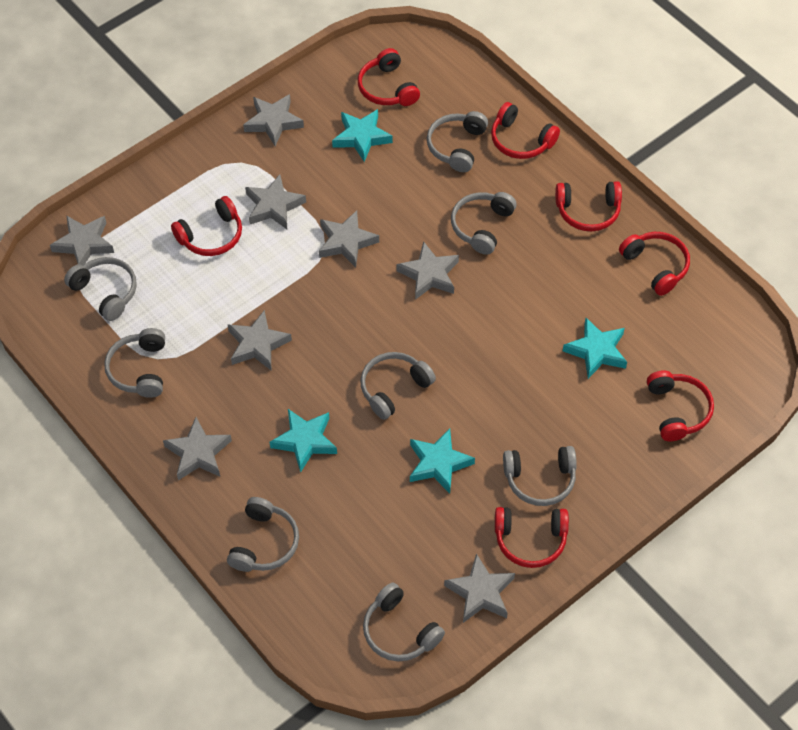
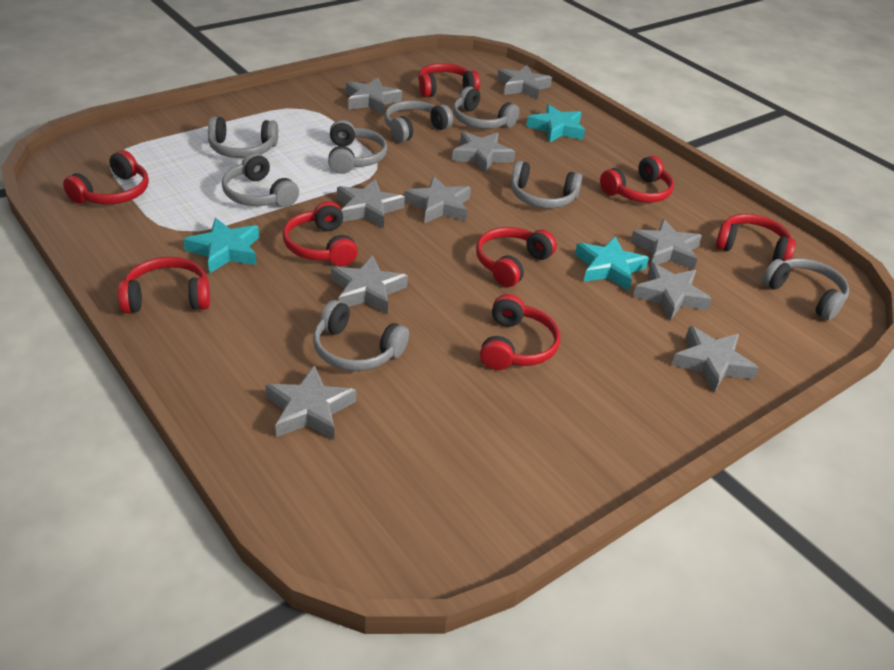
grey star: 8 -> 10
red headphones: 7 -> 8
turquoise star: 4 -> 3

